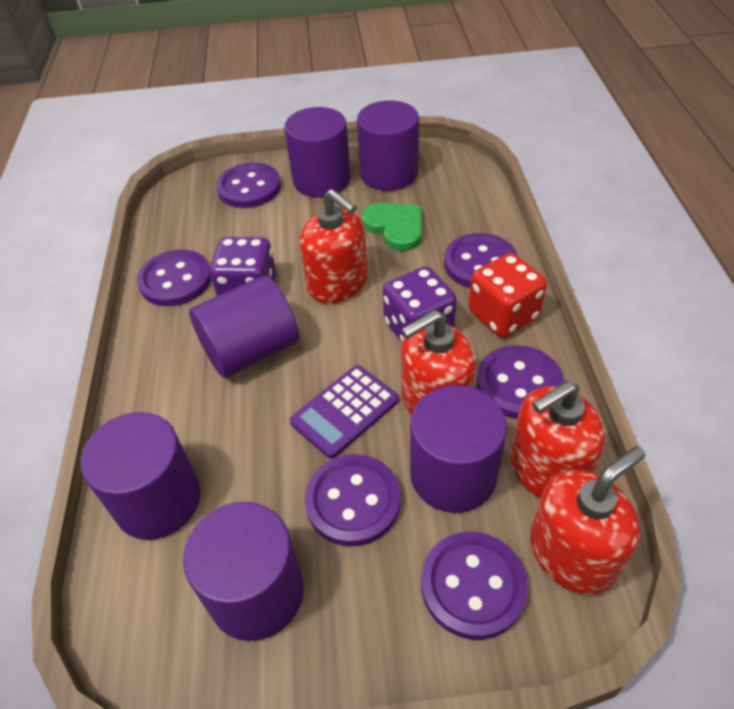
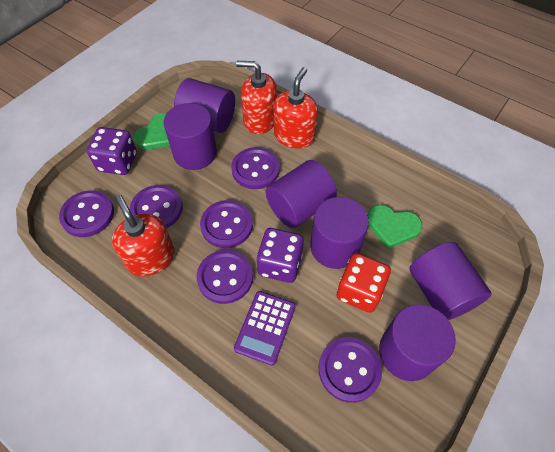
green heart: 1 -> 2
red soap dispenser: 4 -> 3

